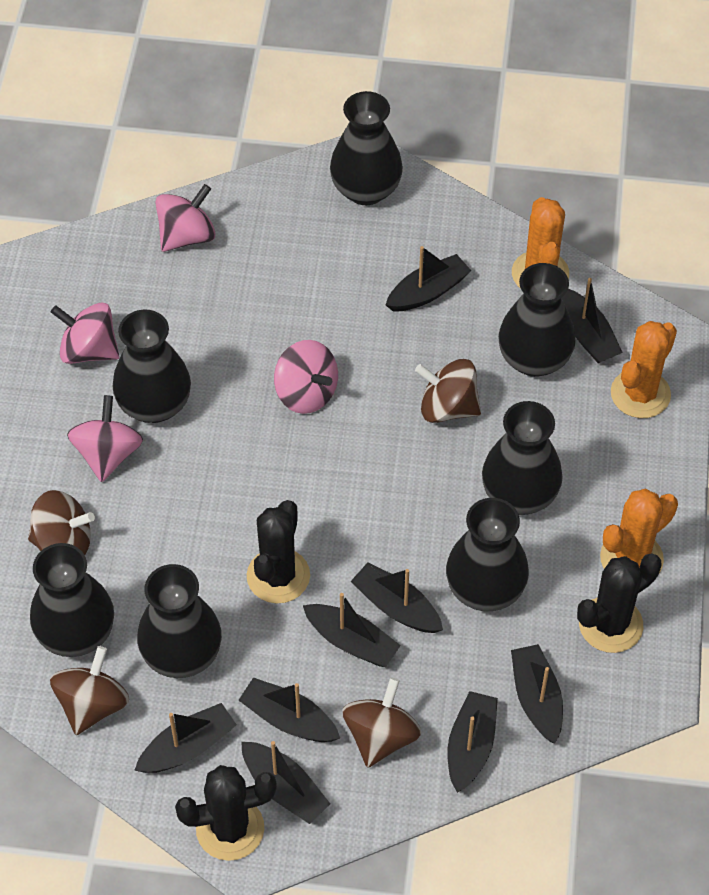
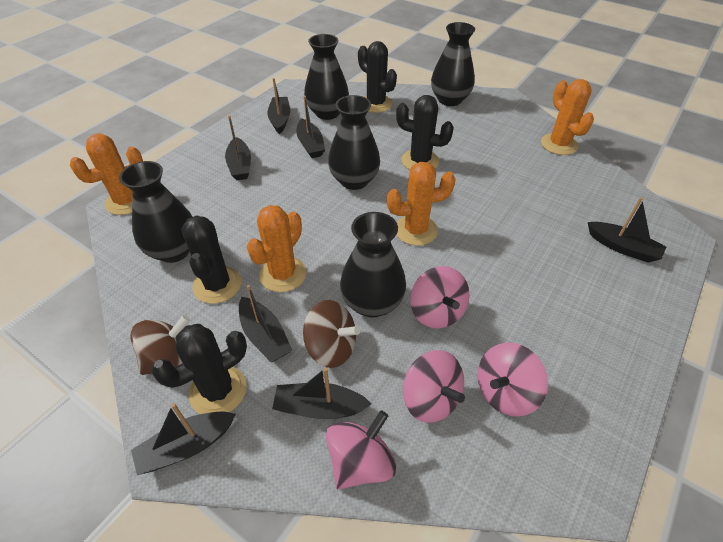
black boat: 9 -> 7
black cactus: 3 -> 4
black vase: 7 -> 5
brown spinning top: 4 -> 2
orange cactus: 3 -> 4

